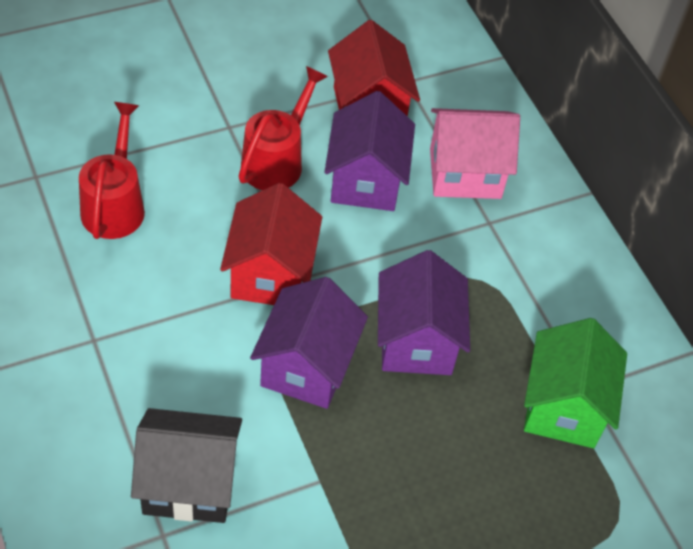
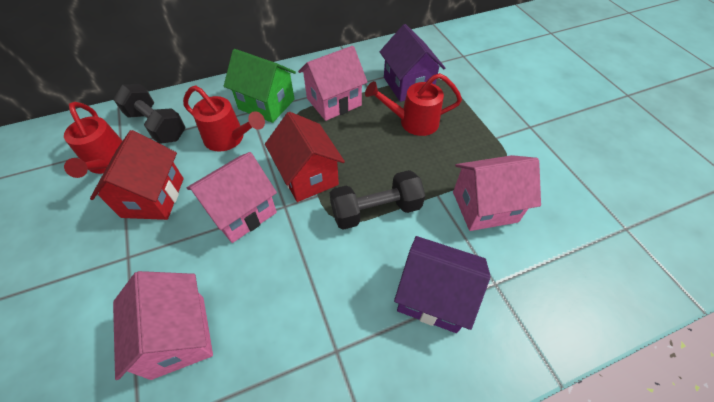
black dumbbell: 0 -> 2
black house: 1 -> 0
pink house: 1 -> 4
purple house: 3 -> 2
red watering can: 2 -> 3

